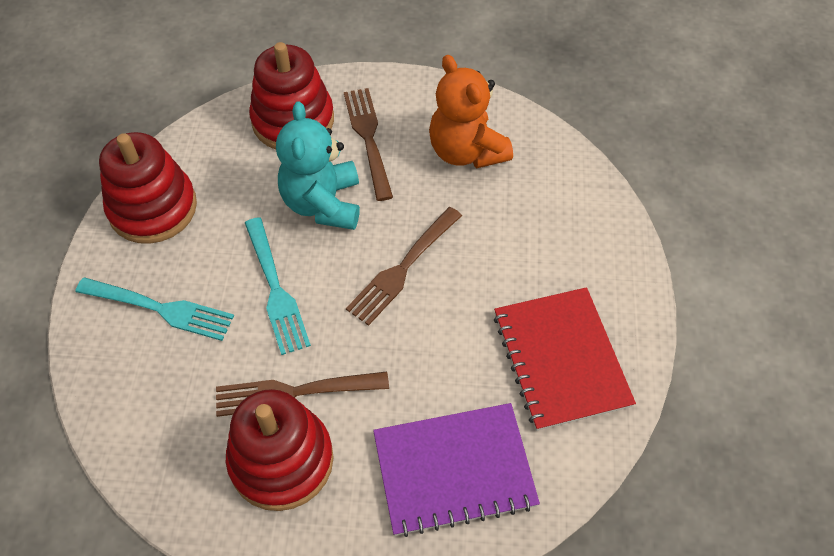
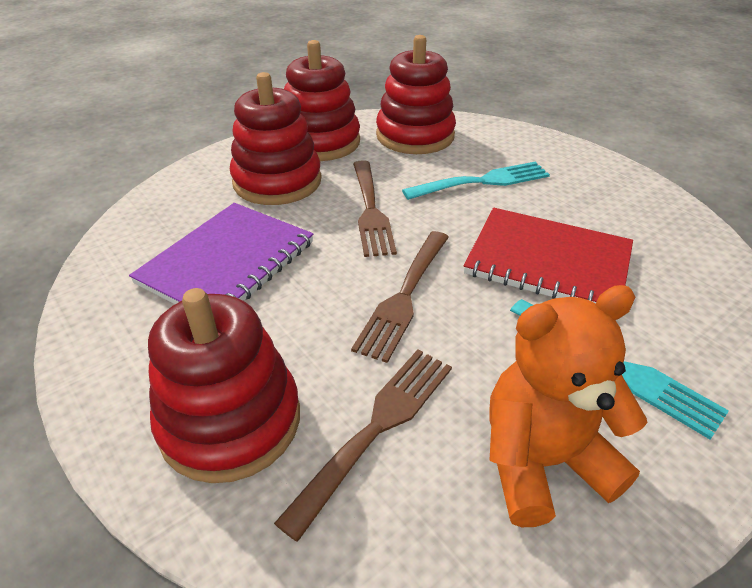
red stacking toy: 3 -> 4
turquoise teddy bear: 1 -> 0

